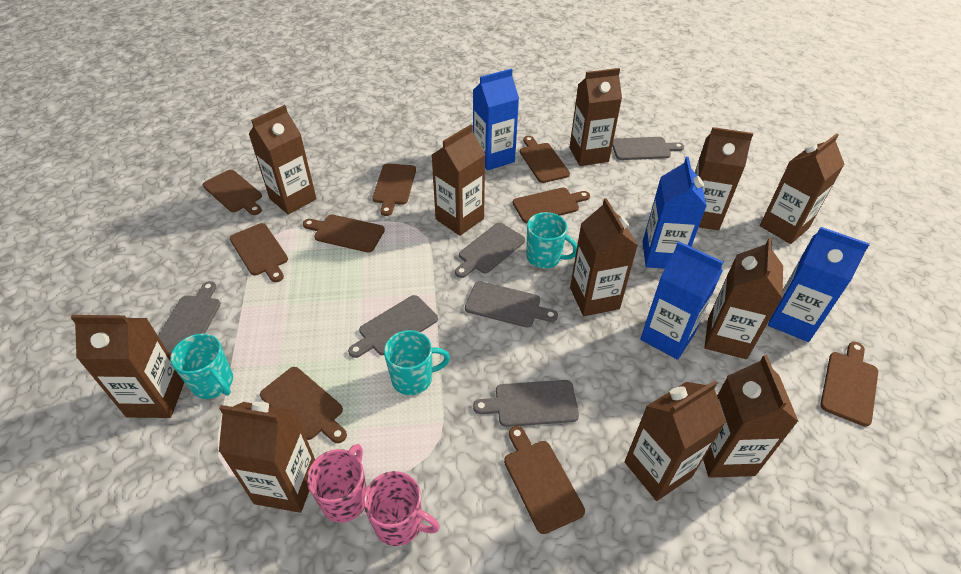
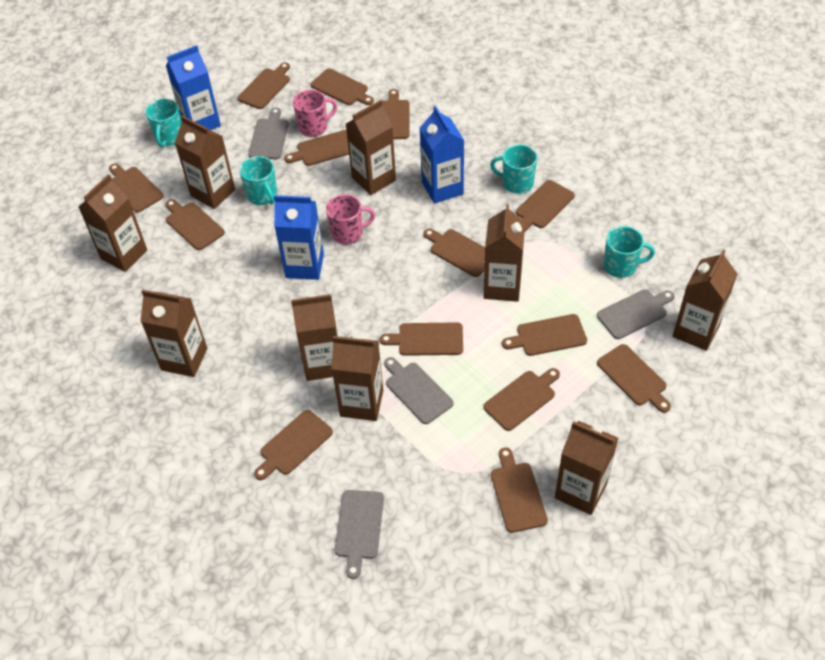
blue carton: 4 -> 3
brown carton: 11 -> 9
brown cutting board: 9 -> 14
grey cutting board: 6 -> 4
turquoise mug: 3 -> 4

